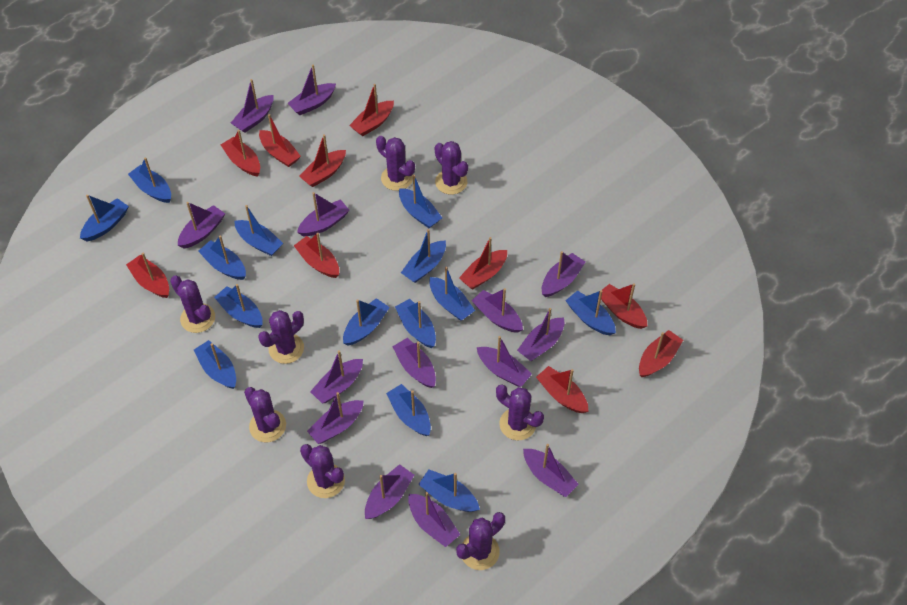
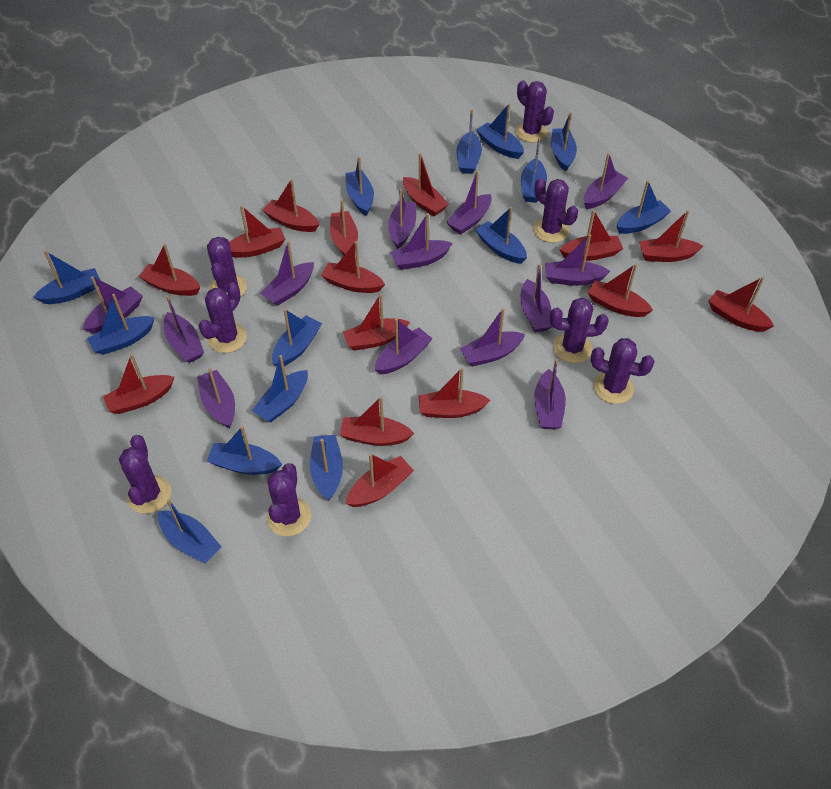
purple boat: 14 -> 13
red boat: 10 -> 15

